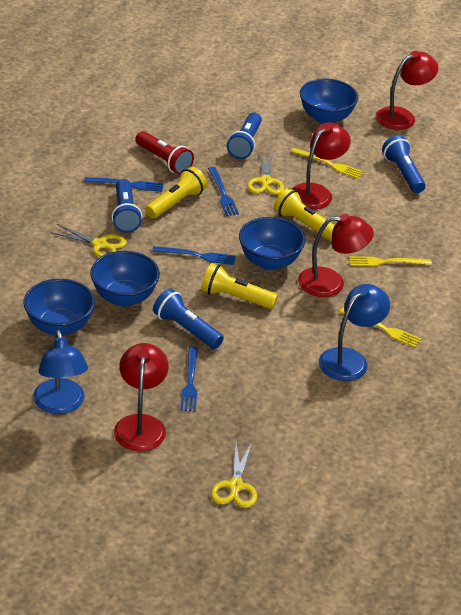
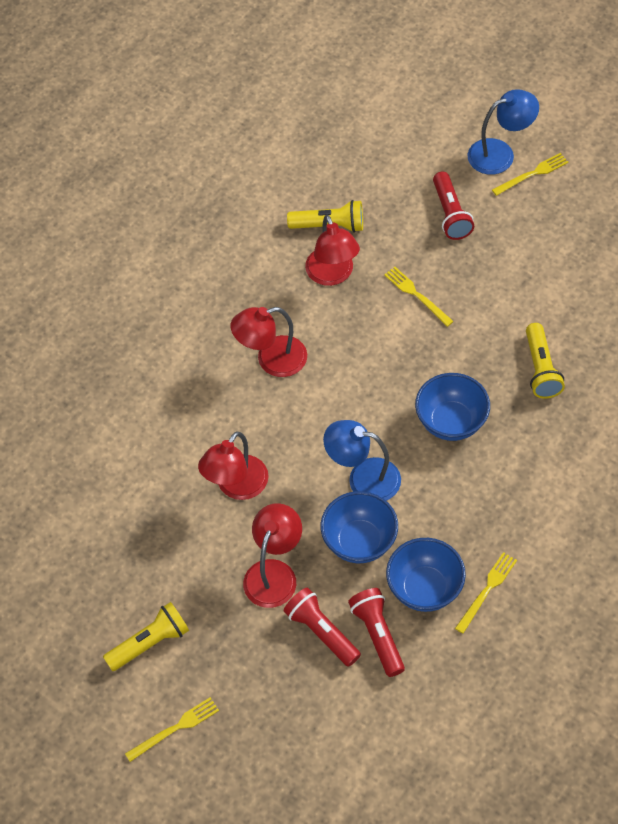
blue bowl: 4 -> 3
blue flashlight: 4 -> 0
blue fork: 4 -> 0
red flashlight: 1 -> 3
yellow fork: 3 -> 4
yellow scissors: 3 -> 0

